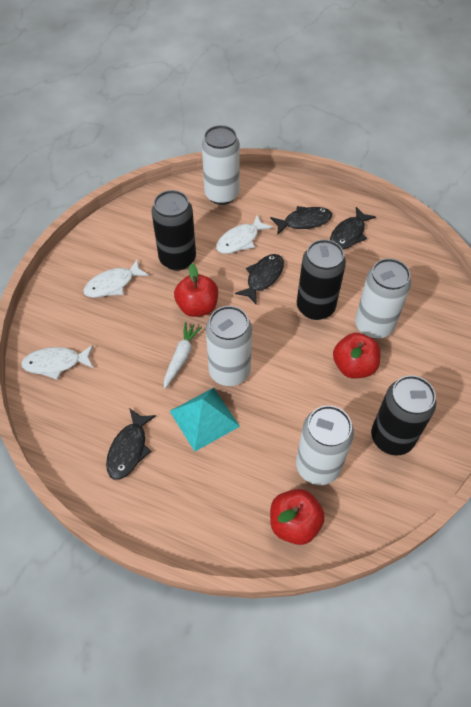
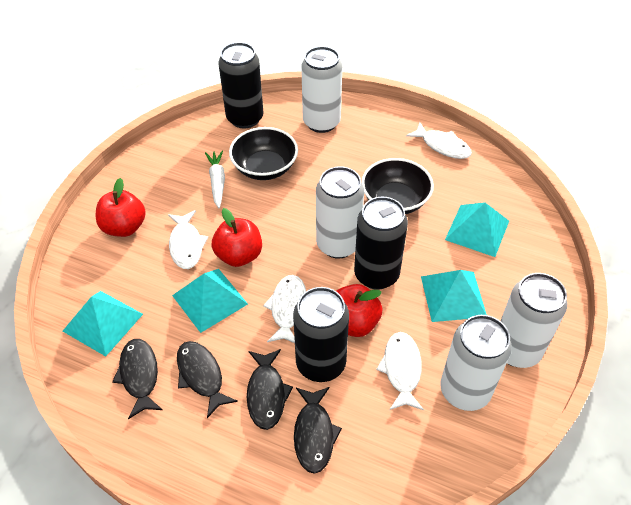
black bowl: 0 -> 2
turquoise pyramid: 1 -> 4
white fish: 3 -> 4

